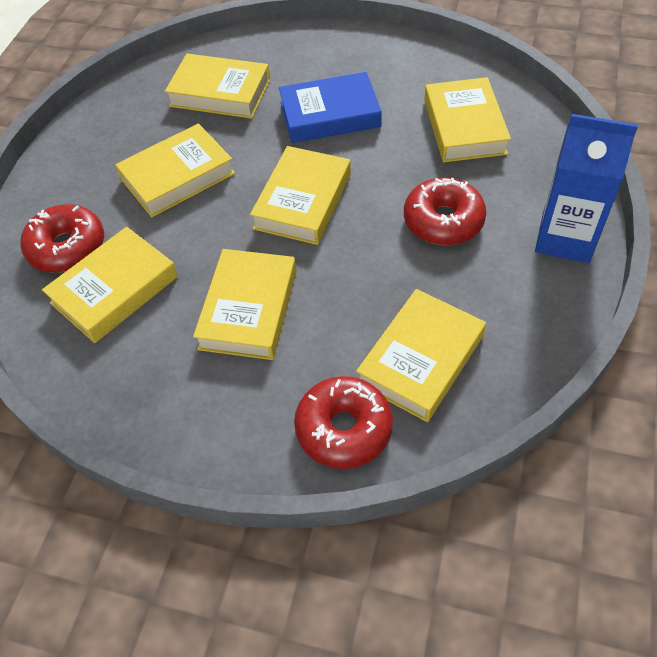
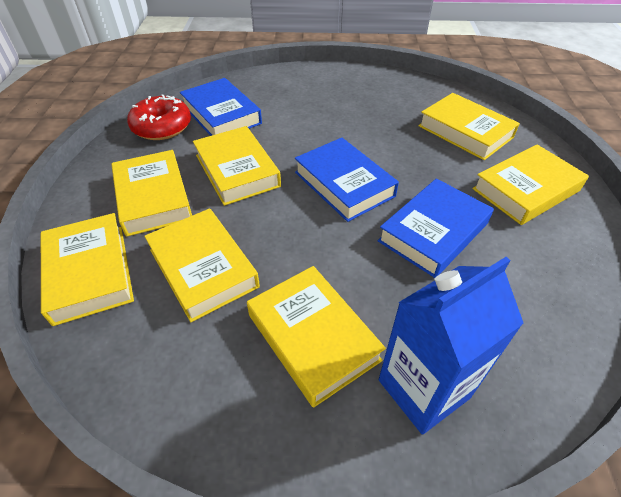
blue book: 1 -> 3
red donut: 3 -> 1

